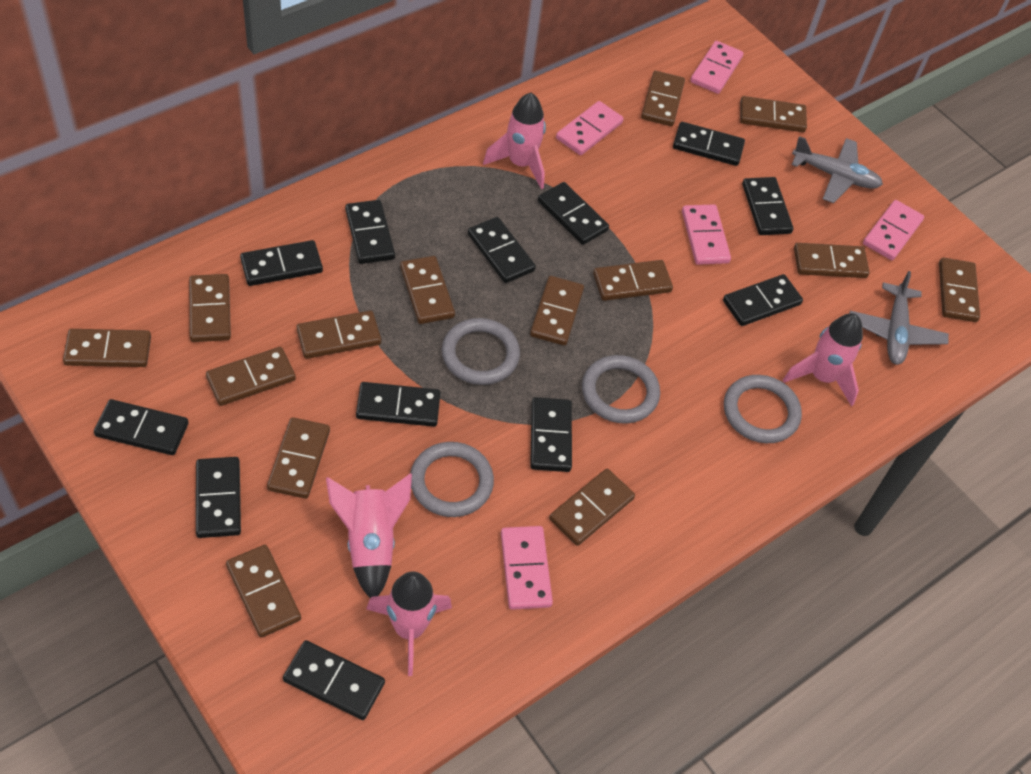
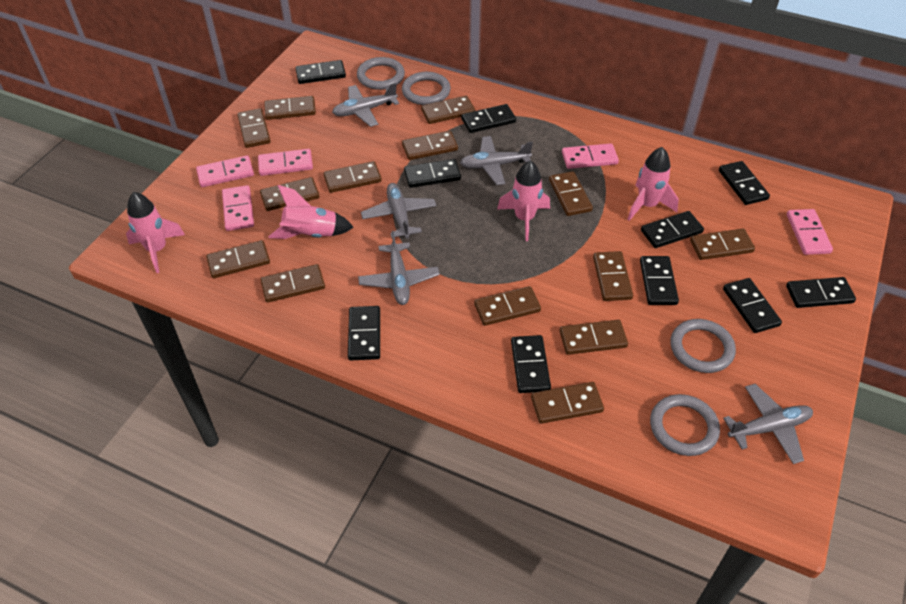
black domino: 12 -> 10
grey plane: 2 -> 5

